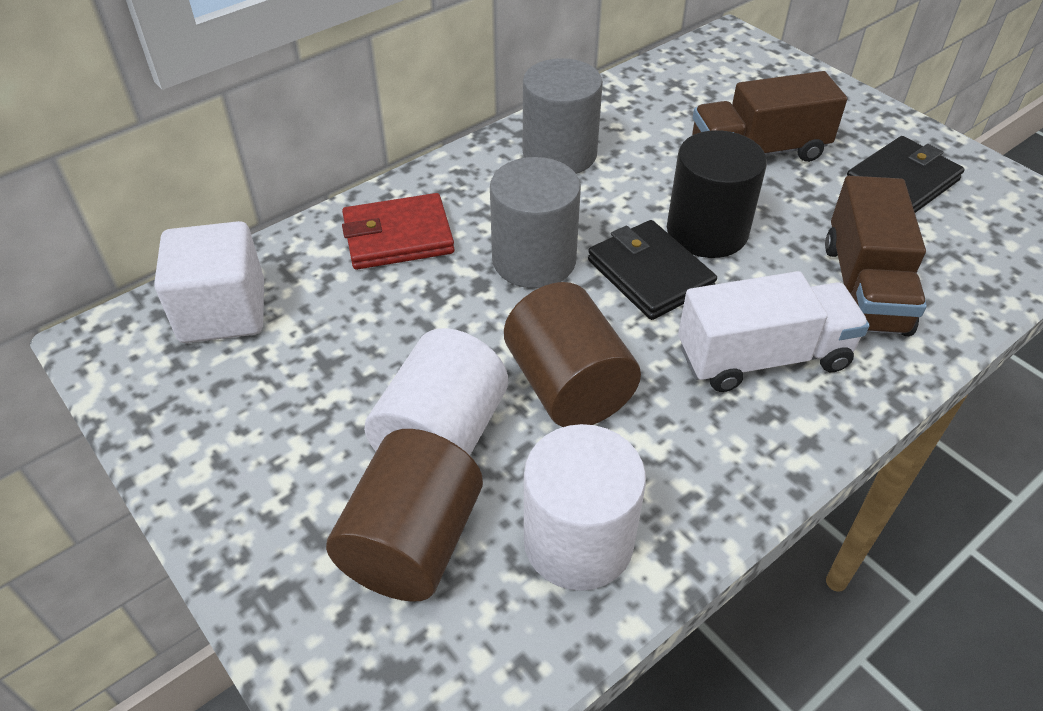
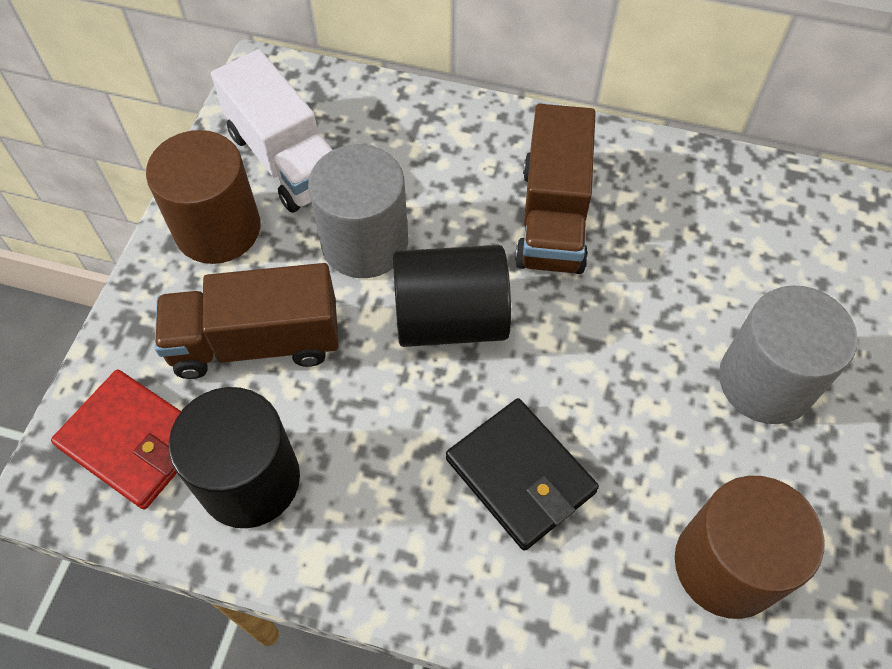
black cylinder: 1 -> 2
black wallet: 2 -> 1
white cube: 1 -> 0
white cylinder: 2 -> 0

